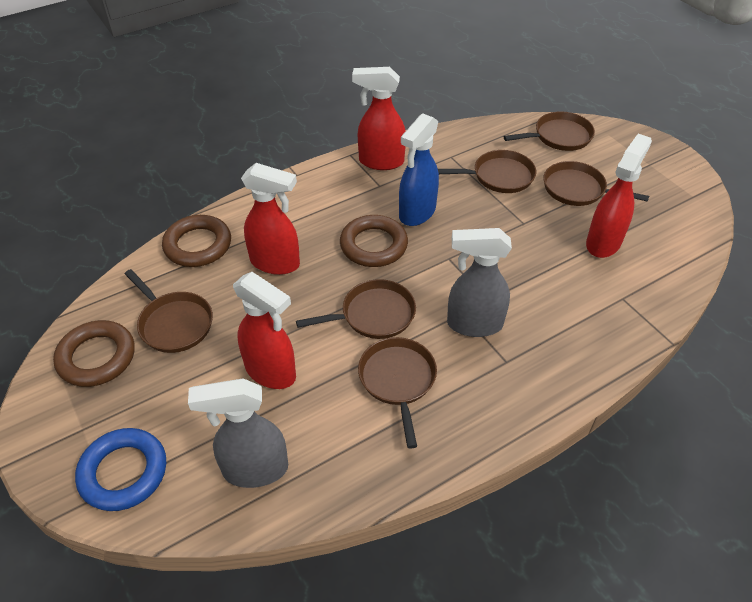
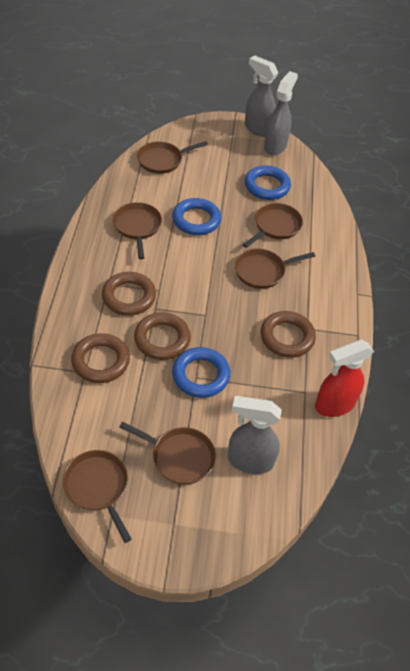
blue ring: 1 -> 3
blue spray bottle: 1 -> 0
brown ring: 3 -> 4
grey spray bottle: 2 -> 3
red spray bottle: 4 -> 1

